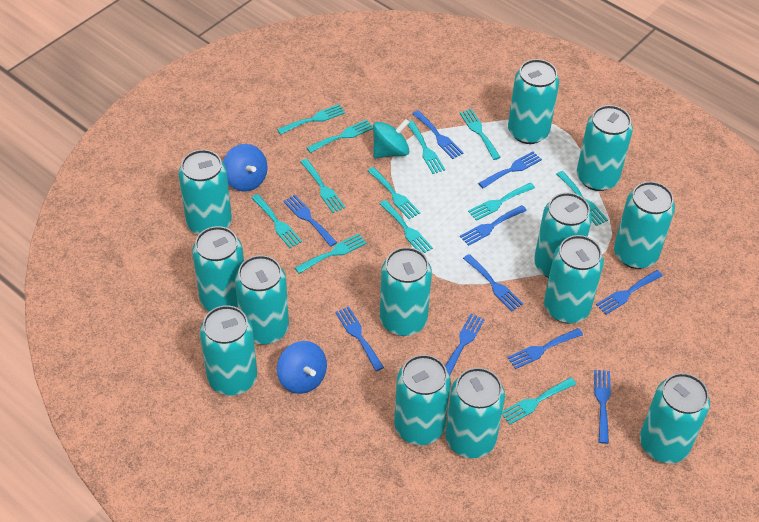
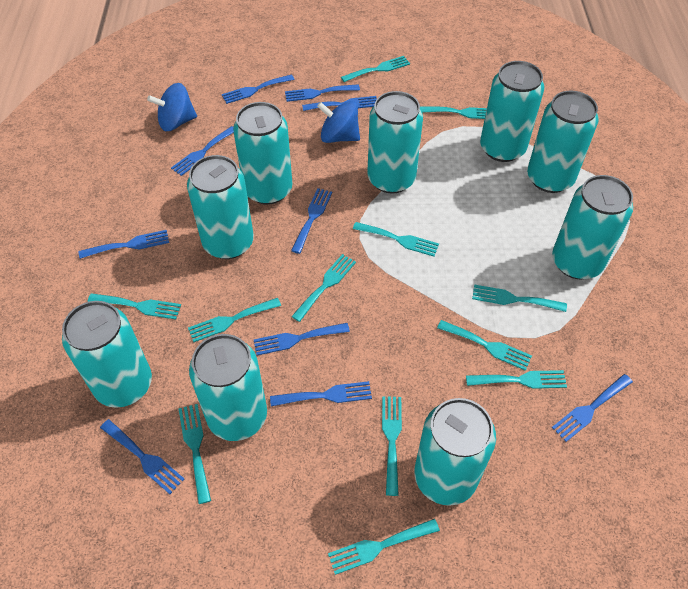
turquoise can: 13 -> 9
turquoise spinning top: 1 -> 0

